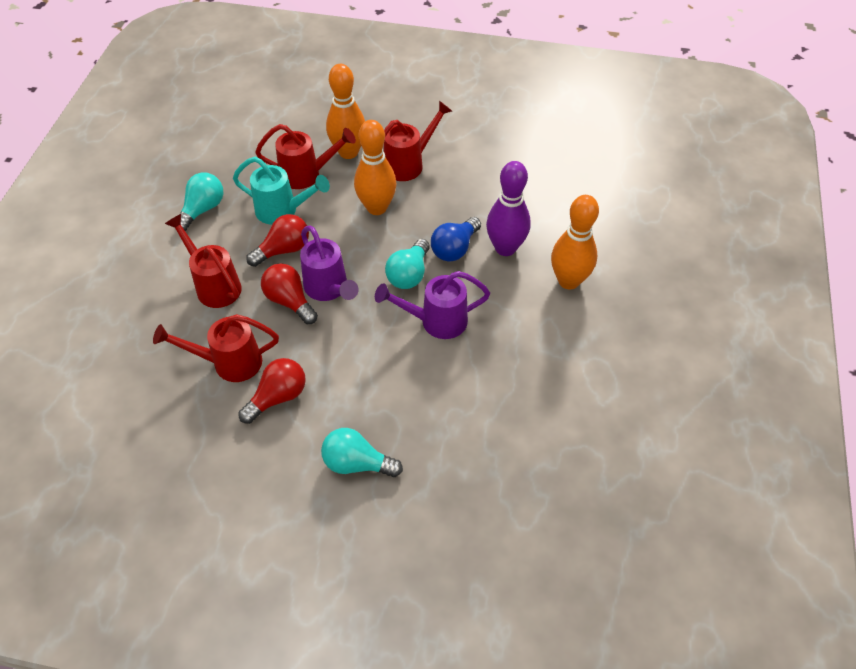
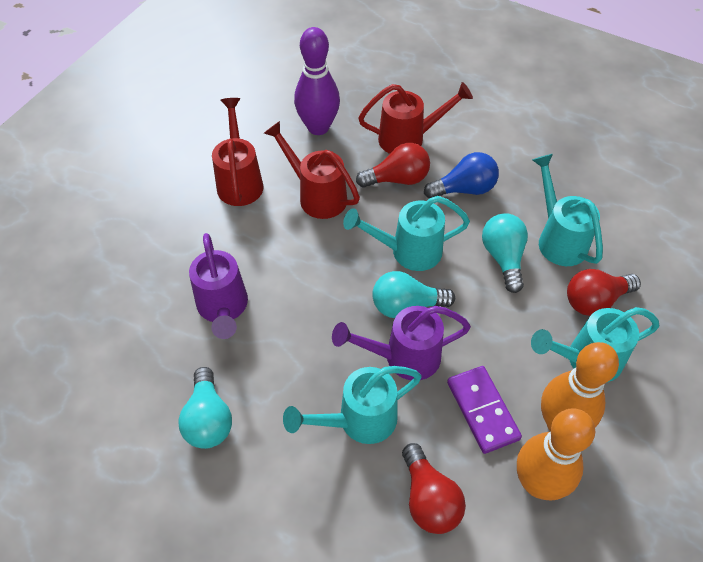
orange bowling pin: 3 -> 2
purple domino: 0 -> 1
red watering can: 4 -> 3
turquoise watering can: 1 -> 4

